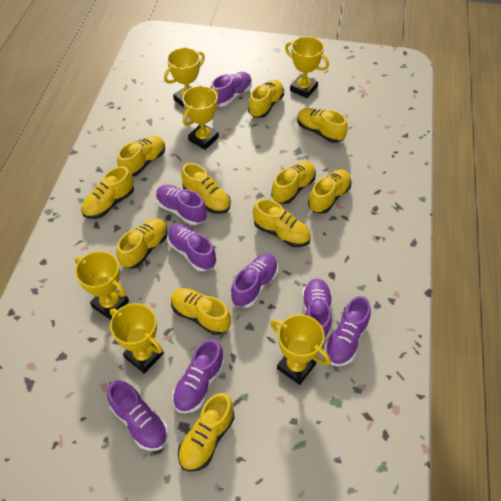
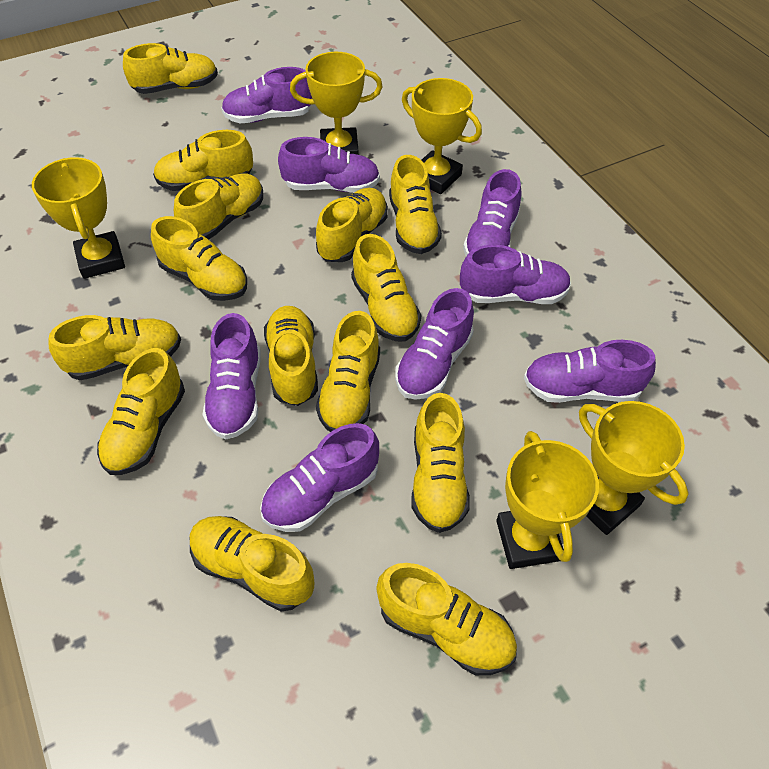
yellow shoe: 11 -> 14
yellow trophy: 6 -> 5

